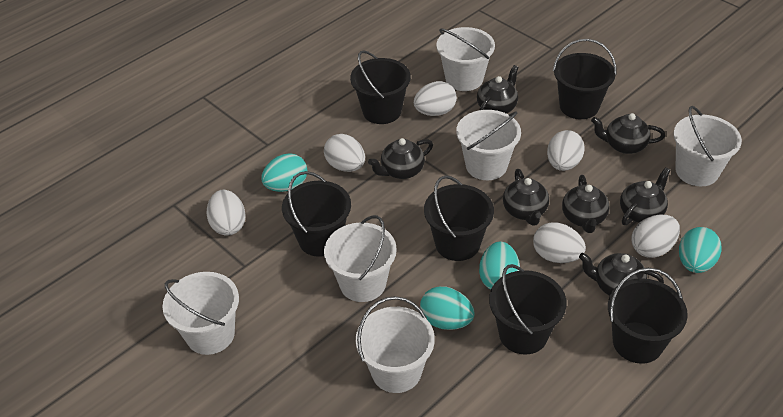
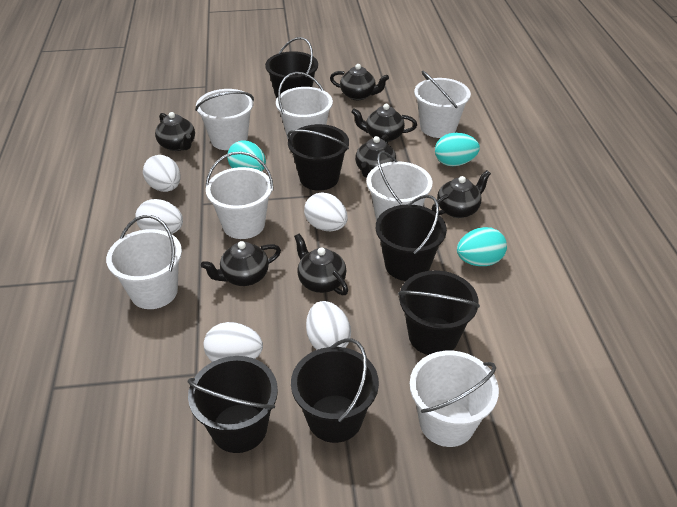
turquoise egg: 4 -> 3
white bucket: 6 -> 7
white egg: 6 -> 5

